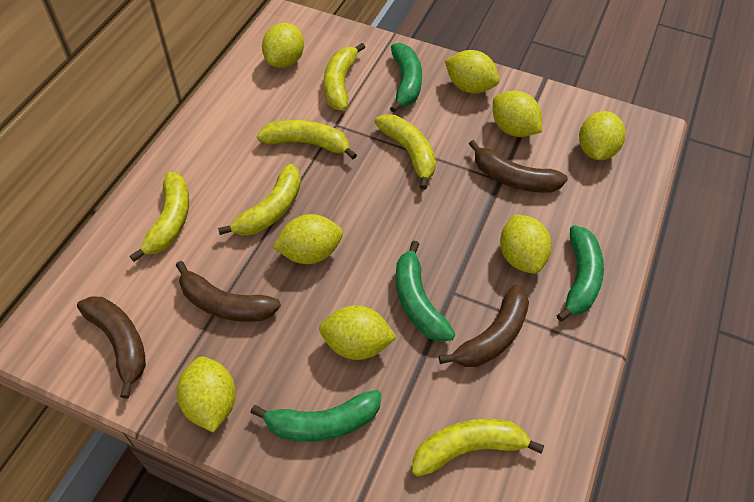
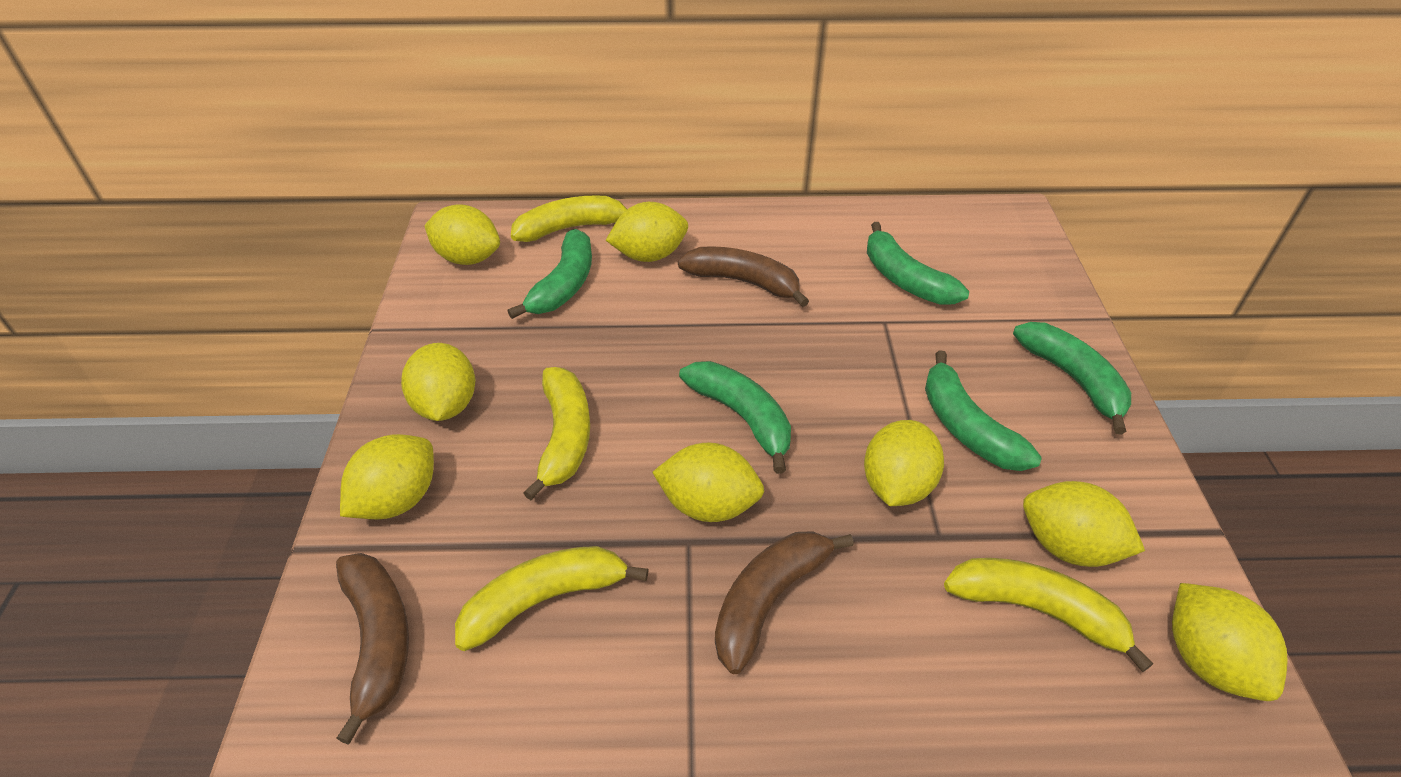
brown banana: 4 -> 3
green banana: 4 -> 5
yellow banana: 6 -> 4

